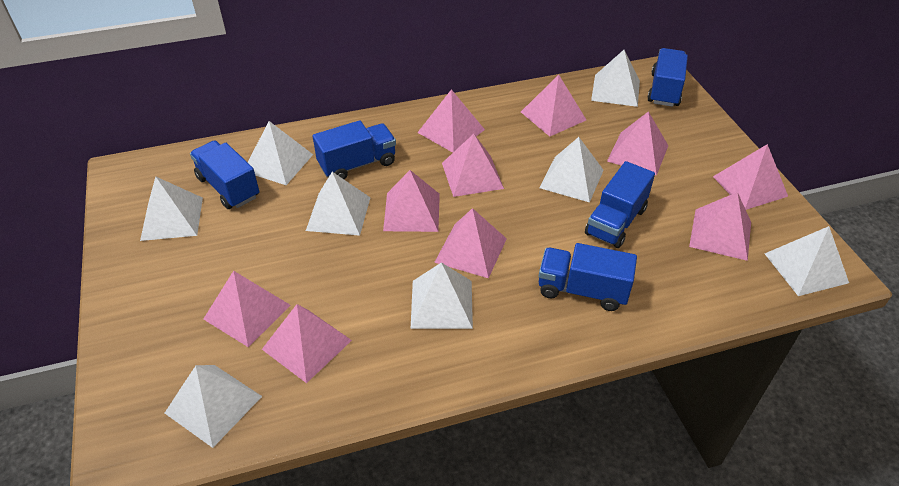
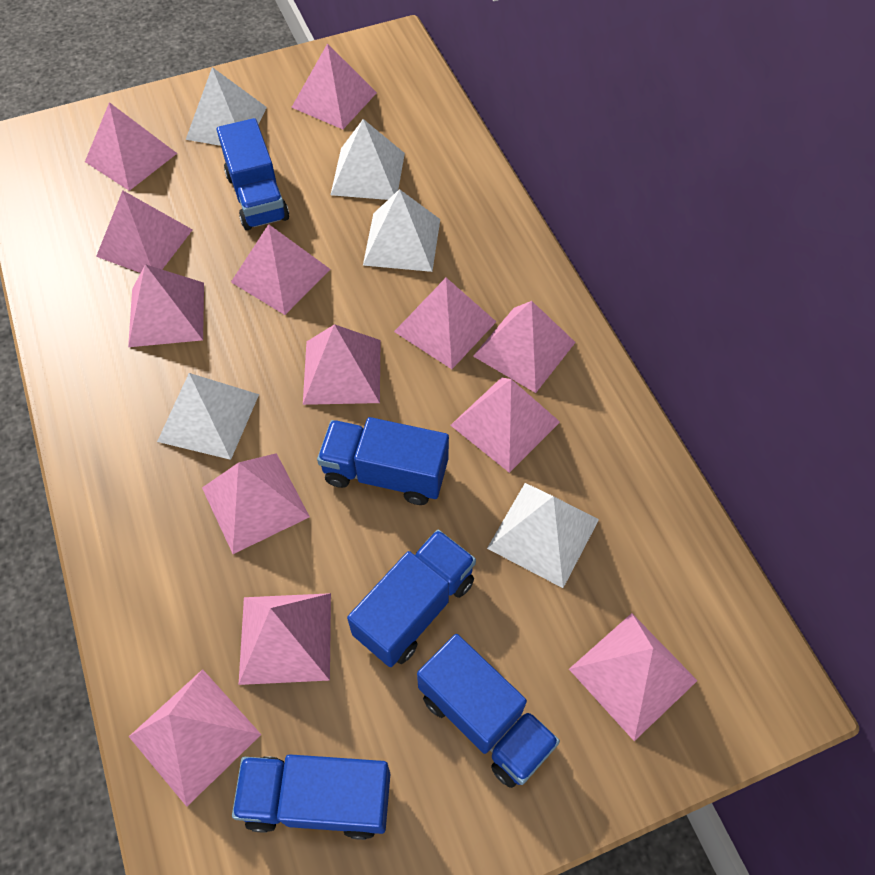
pink pyramid: 10 -> 13
white pyramid: 8 -> 5

